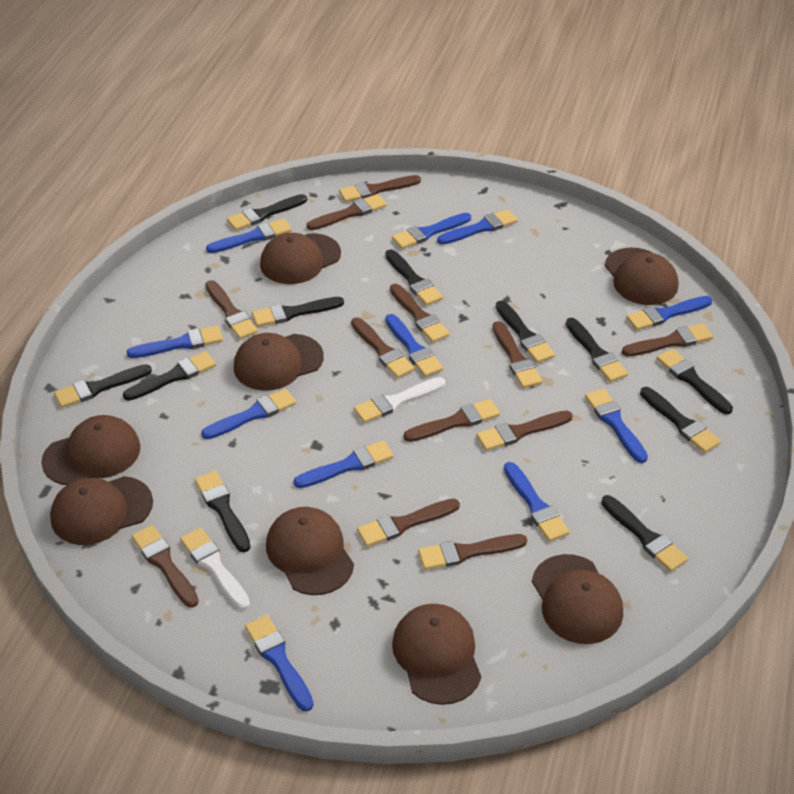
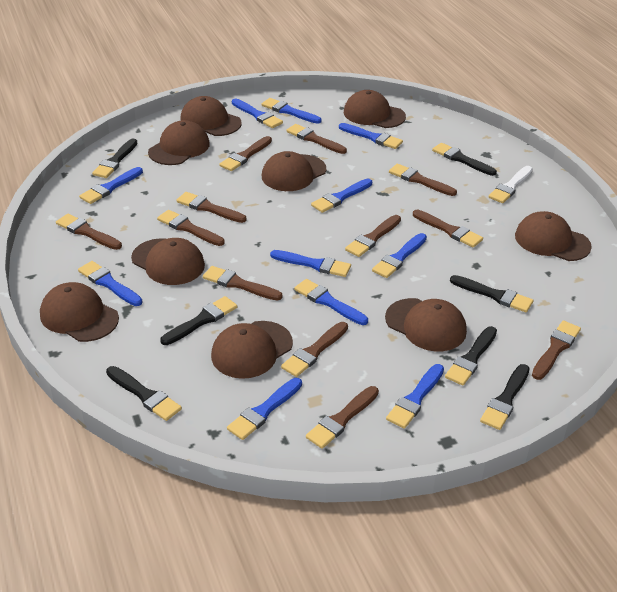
black brush: 11 -> 7
brown cap: 8 -> 9
white brush: 2 -> 1

